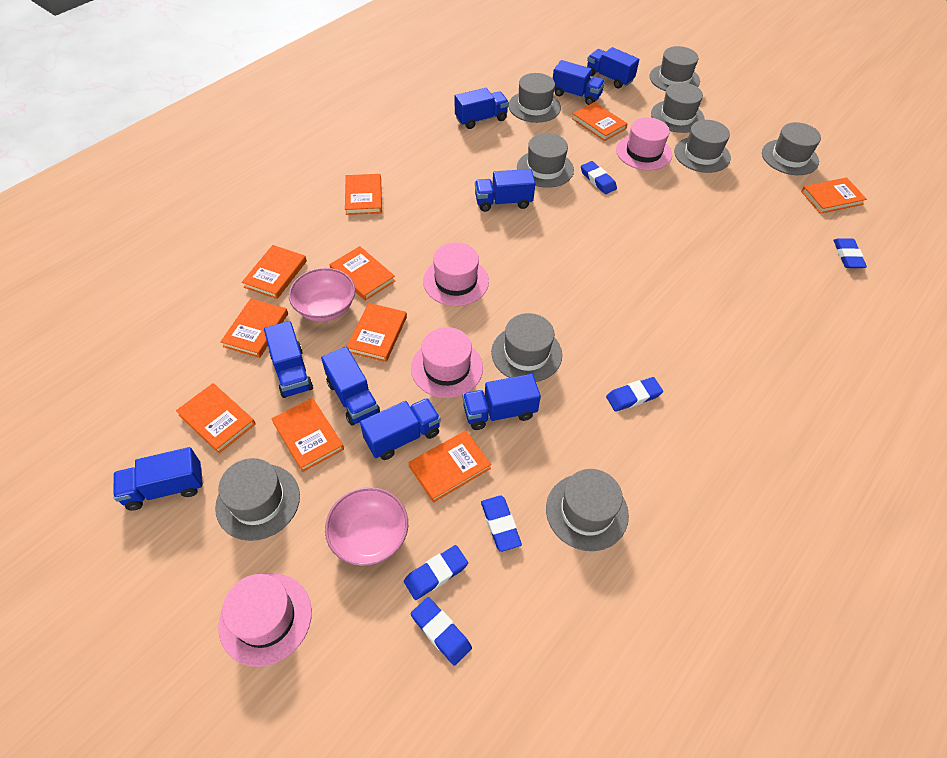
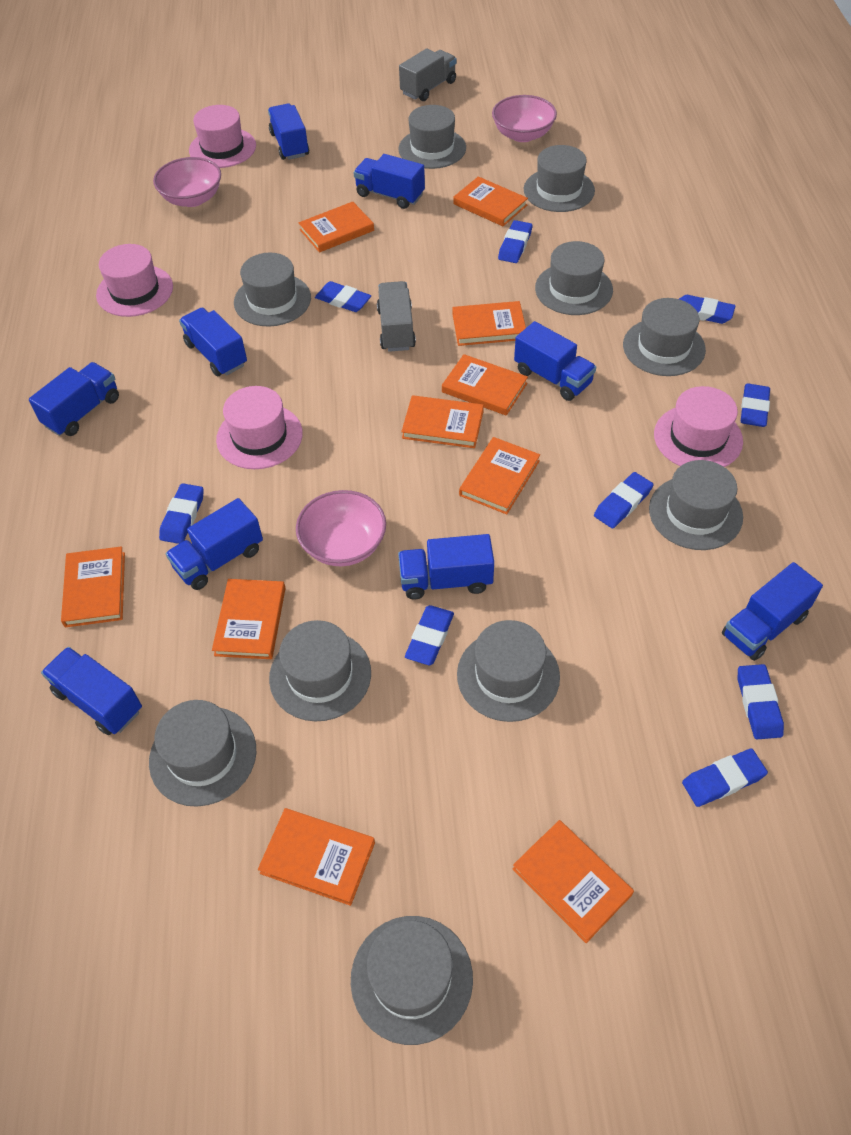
blue eraser: 6 -> 9
grey hat: 9 -> 10
grey truck: 0 -> 2
pink bowl: 2 -> 3

